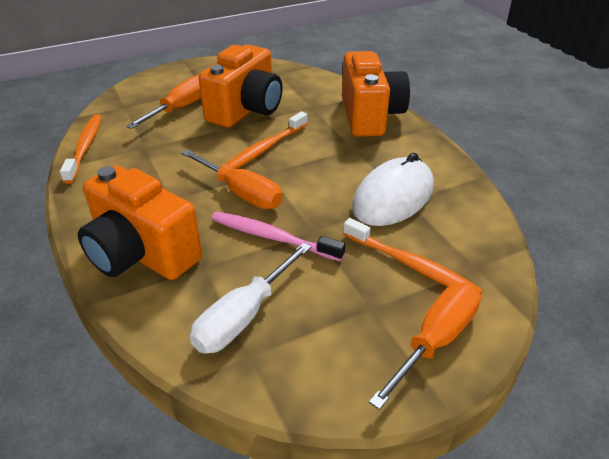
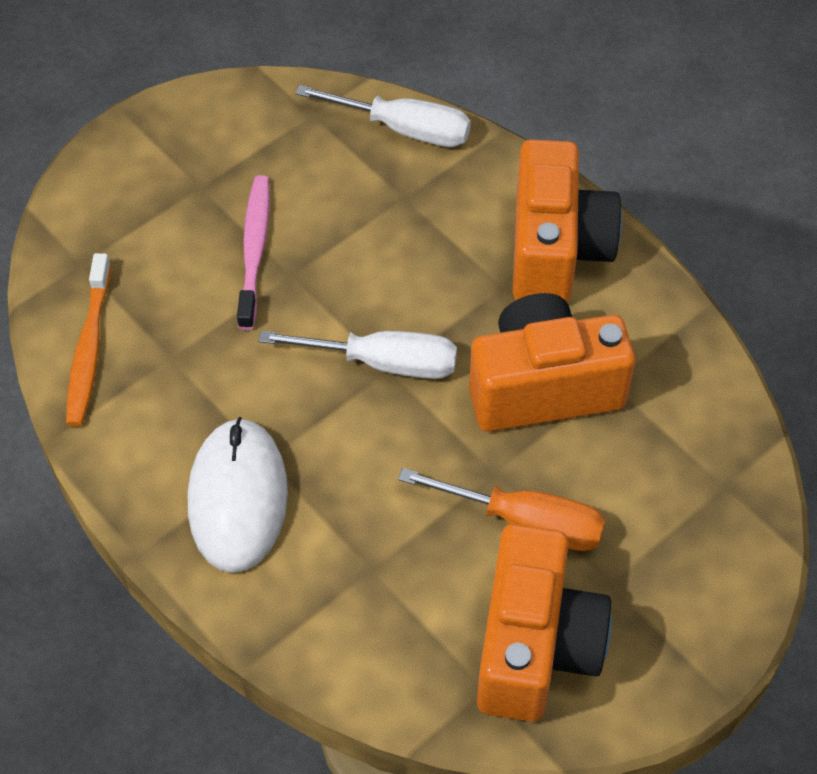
orange screwdriver: 3 -> 1
orange toothbrush: 3 -> 1
white screwdriver: 1 -> 2

